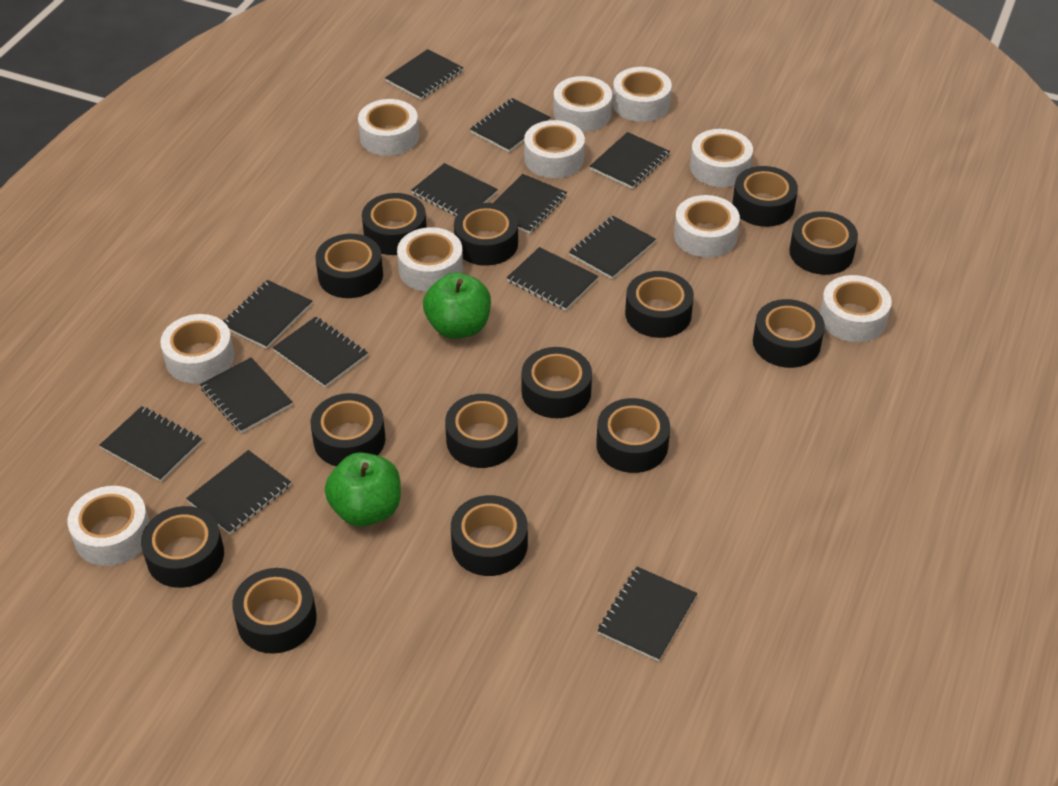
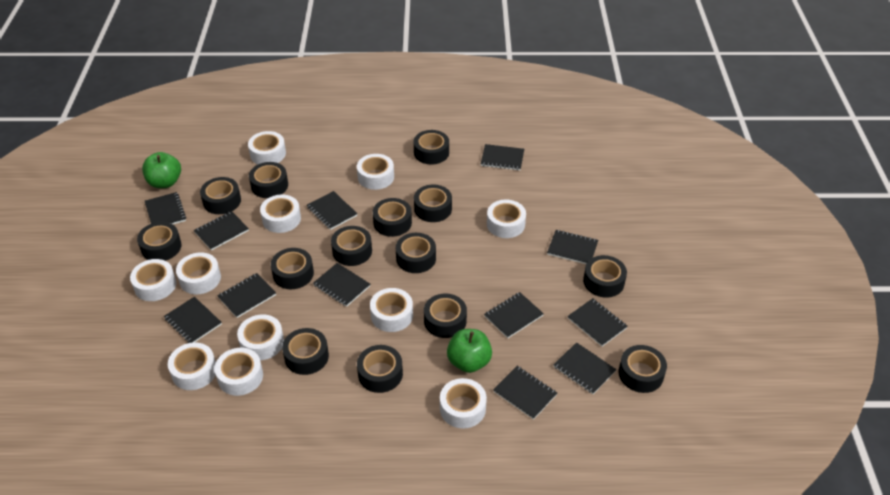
black notebook: 13 -> 12
white tape: 10 -> 11

